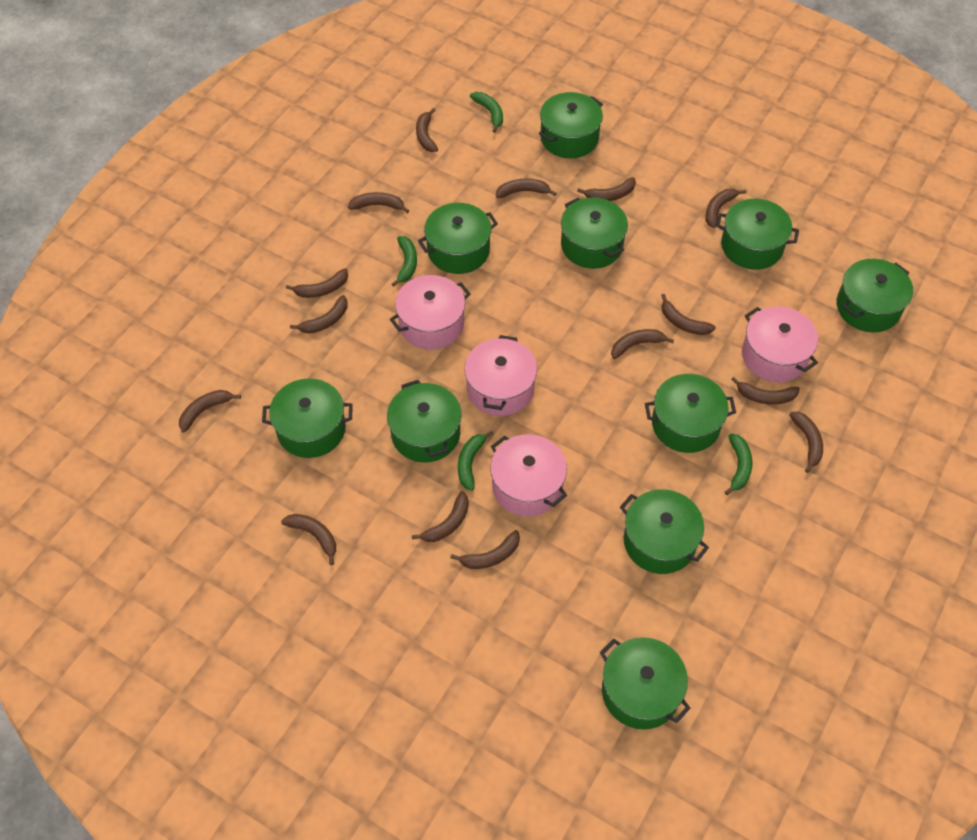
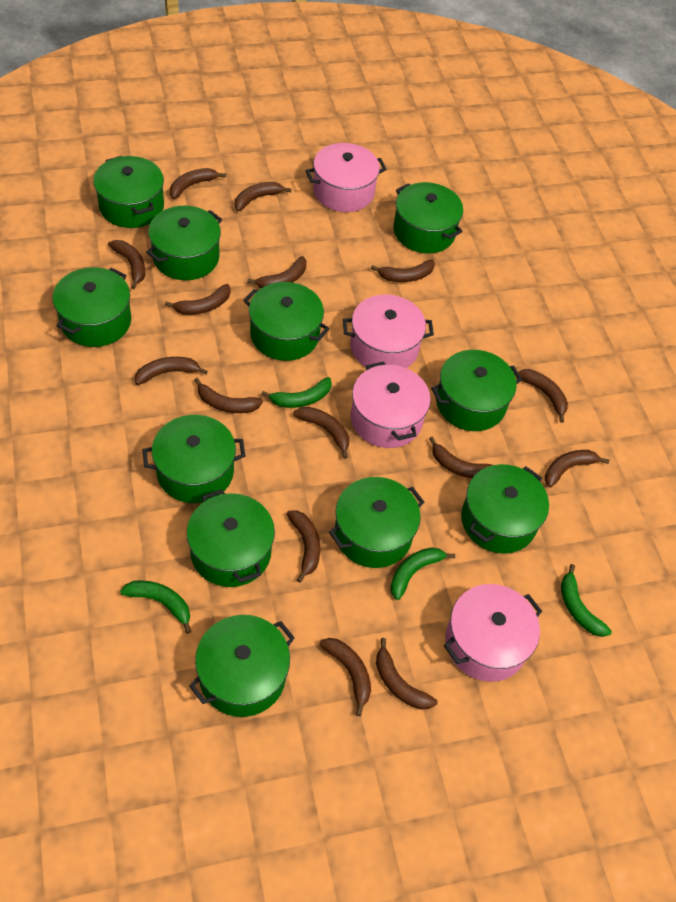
green pot: 10 -> 11

